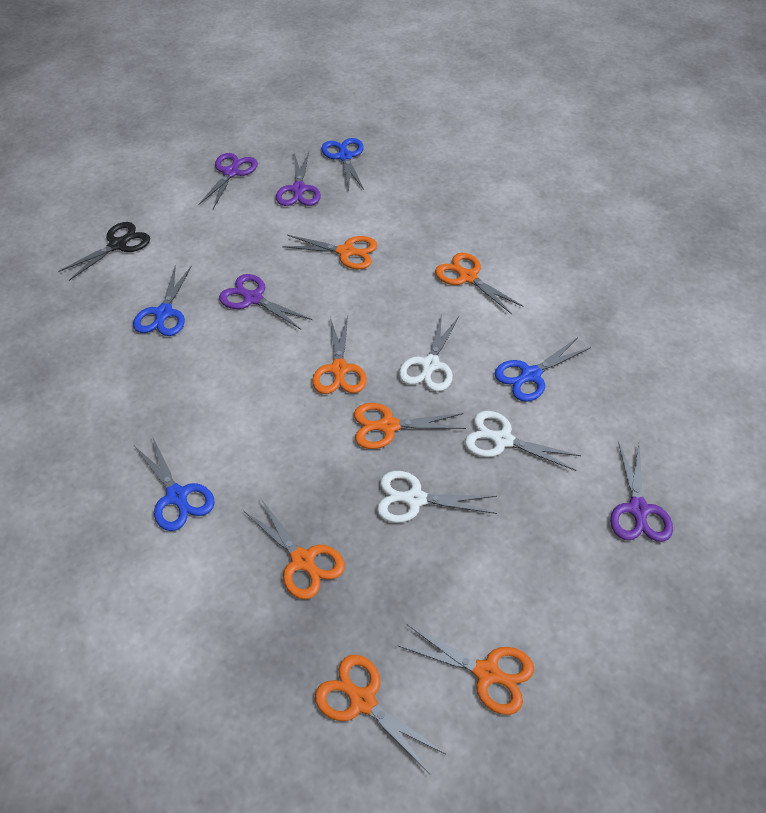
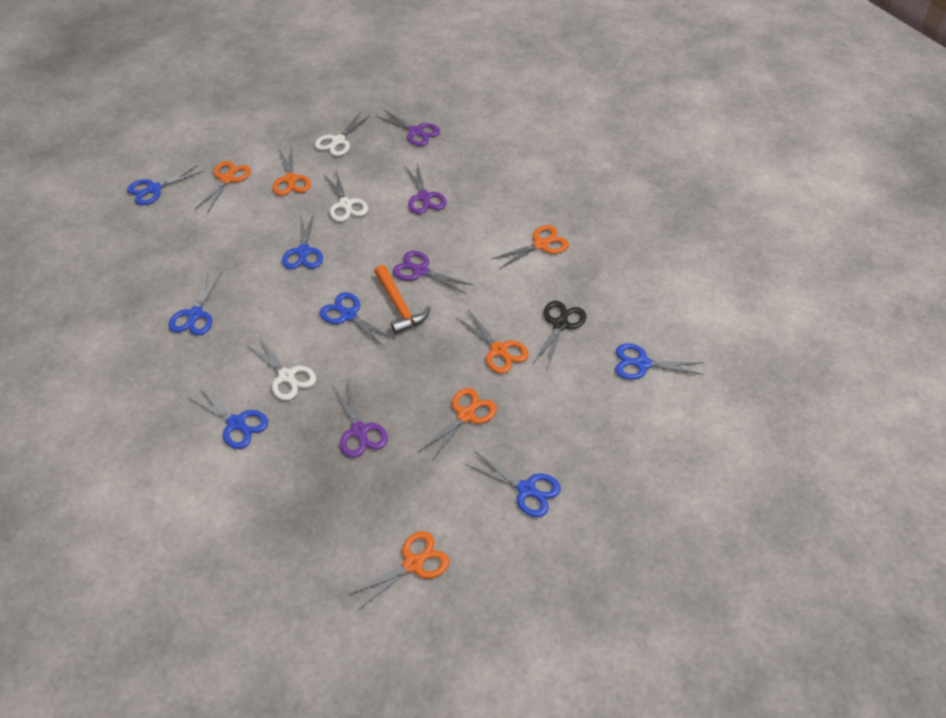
blue scissors: 4 -> 7
orange hammer: 0 -> 1
orange scissors: 7 -> 6

